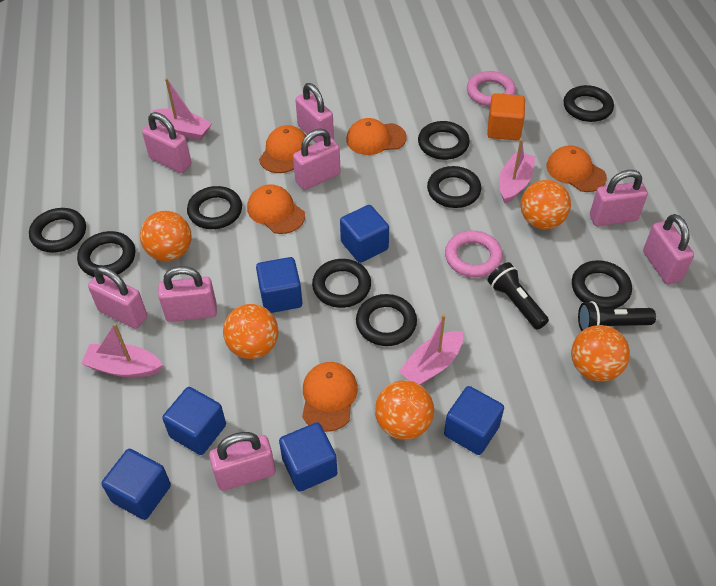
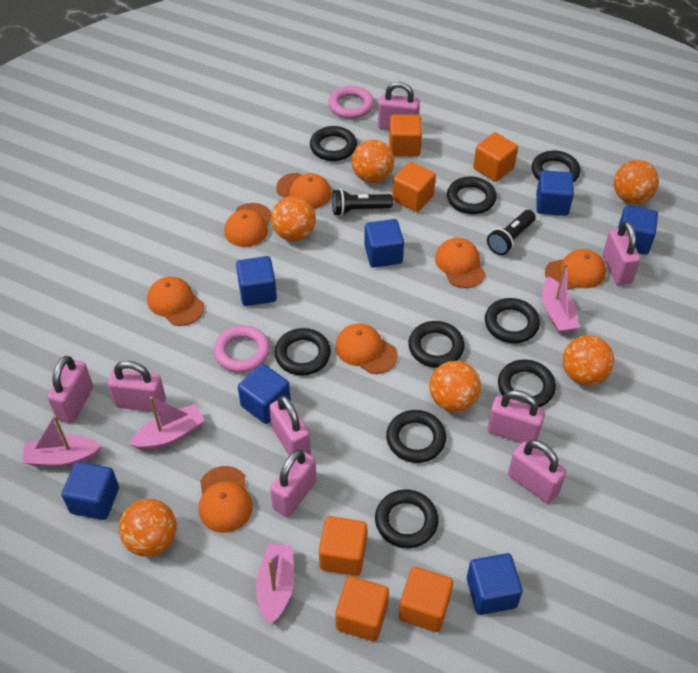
blue cube: 6 -> 7
orange ball: 5 -> 6
orange cap: 5 -> 7
orange cube: 1 -> 6

